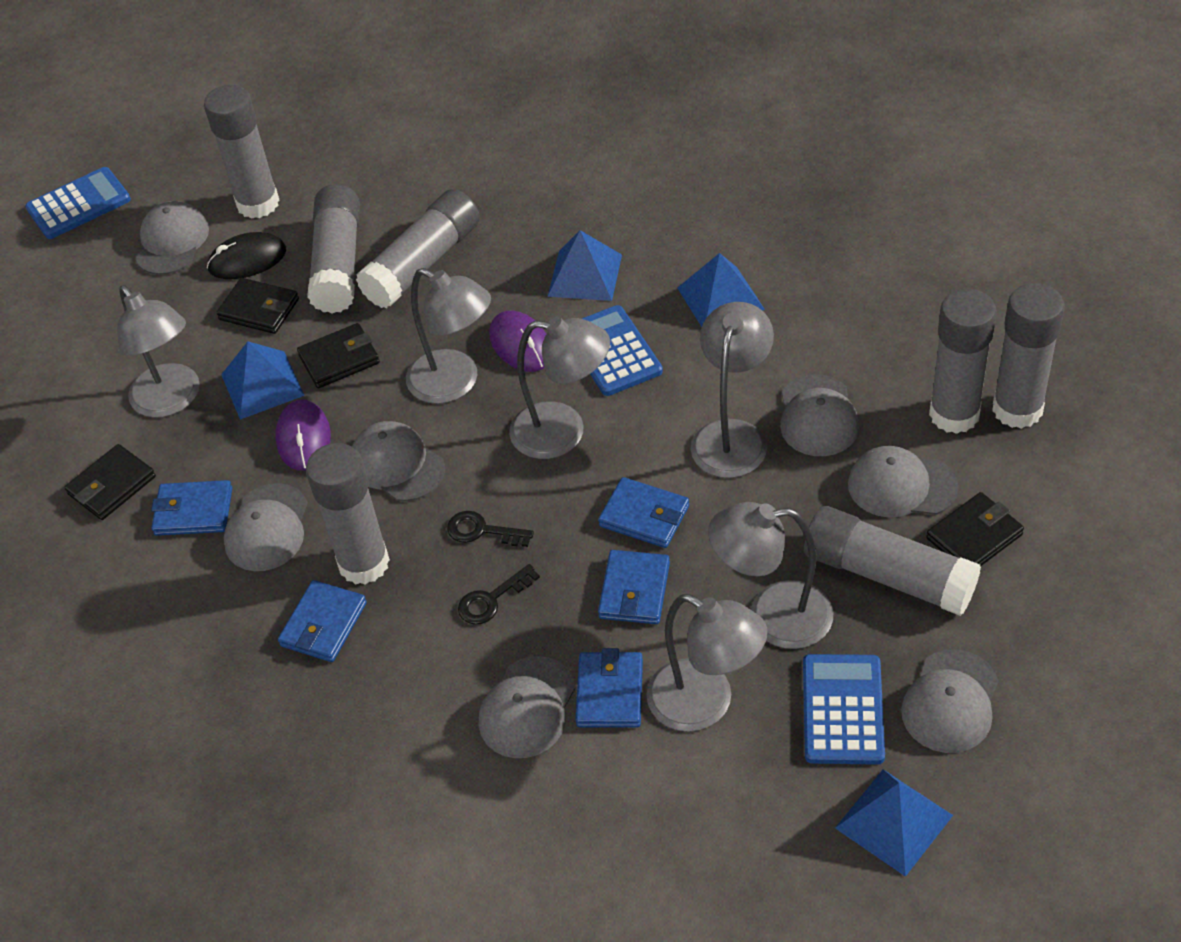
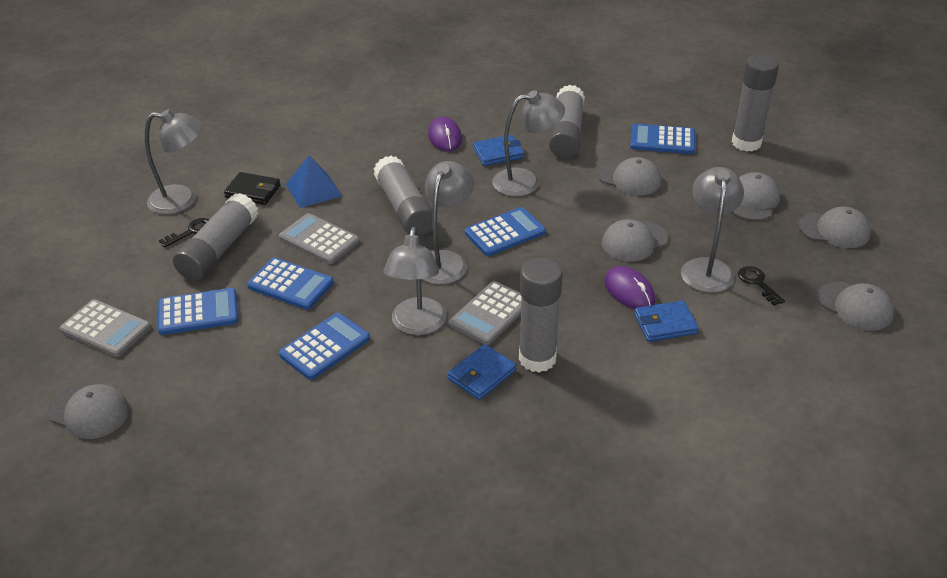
black mouse: 1 -> 0
black wallet: 4 -> 1
blue calculator: 3 -> 5
blue pyramid: 4 -> 1
blue wallet: 5 -> 3
grey calculator: 0 -> 3
grey cap: 7 -> 6
grey glue stick: 7 -> 5
grey lamp: 6 -> 5

